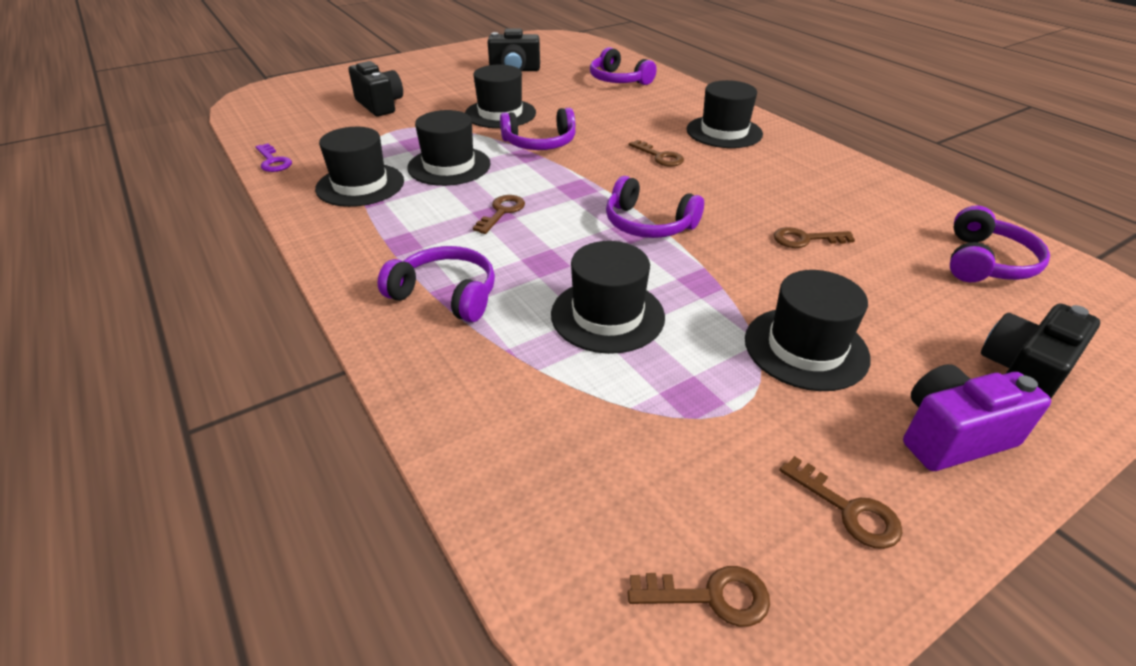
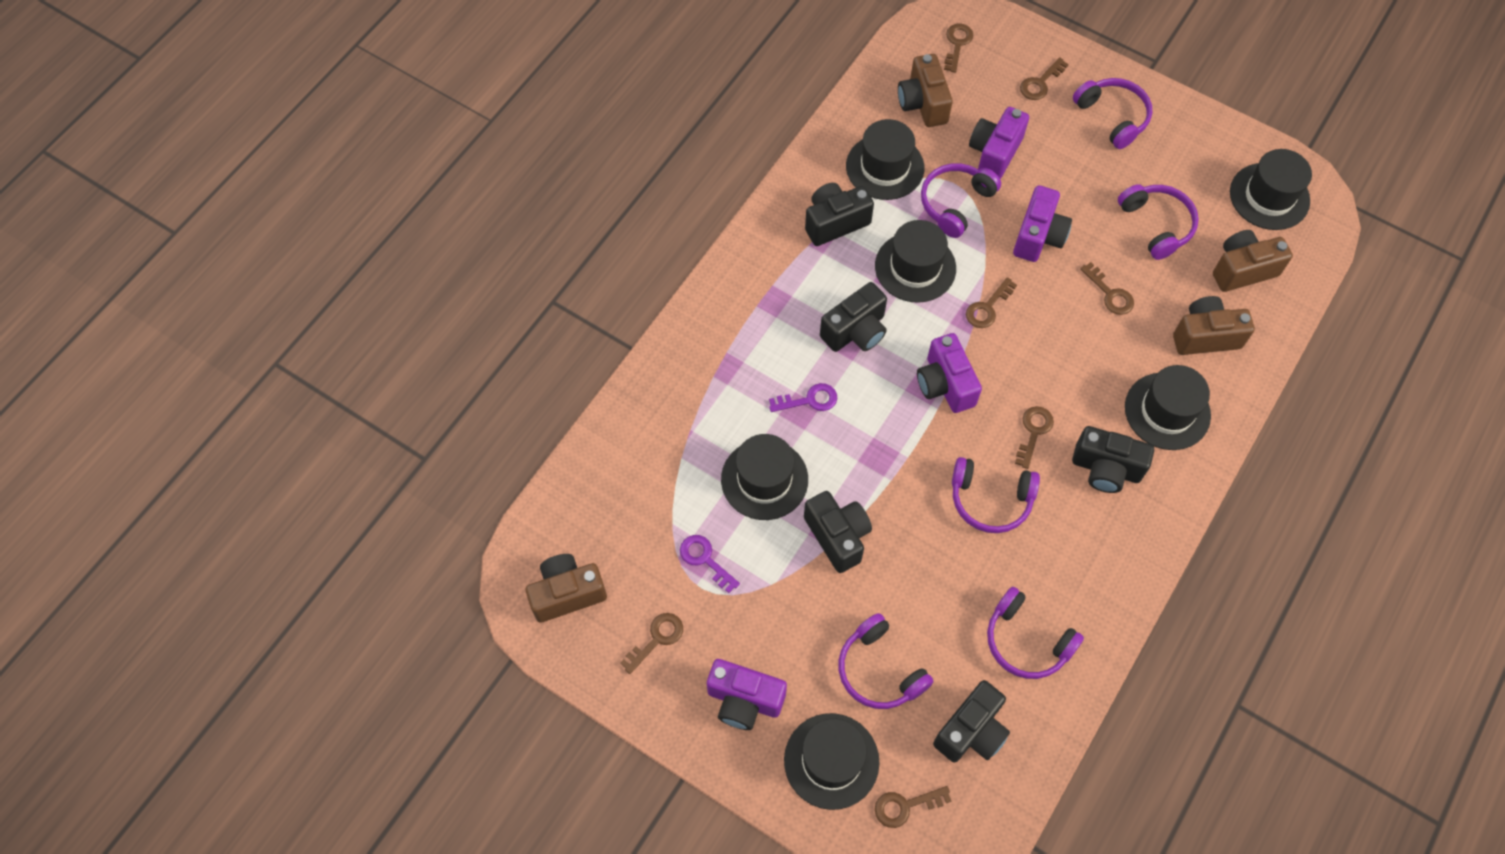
black camera: 3 -> 5
brown camera: 0 -> 4
brown key: 5 -> 7
purple camera: 1 -> 4
purple headphones: 5 -> 6
purple key: 1 -> 2

